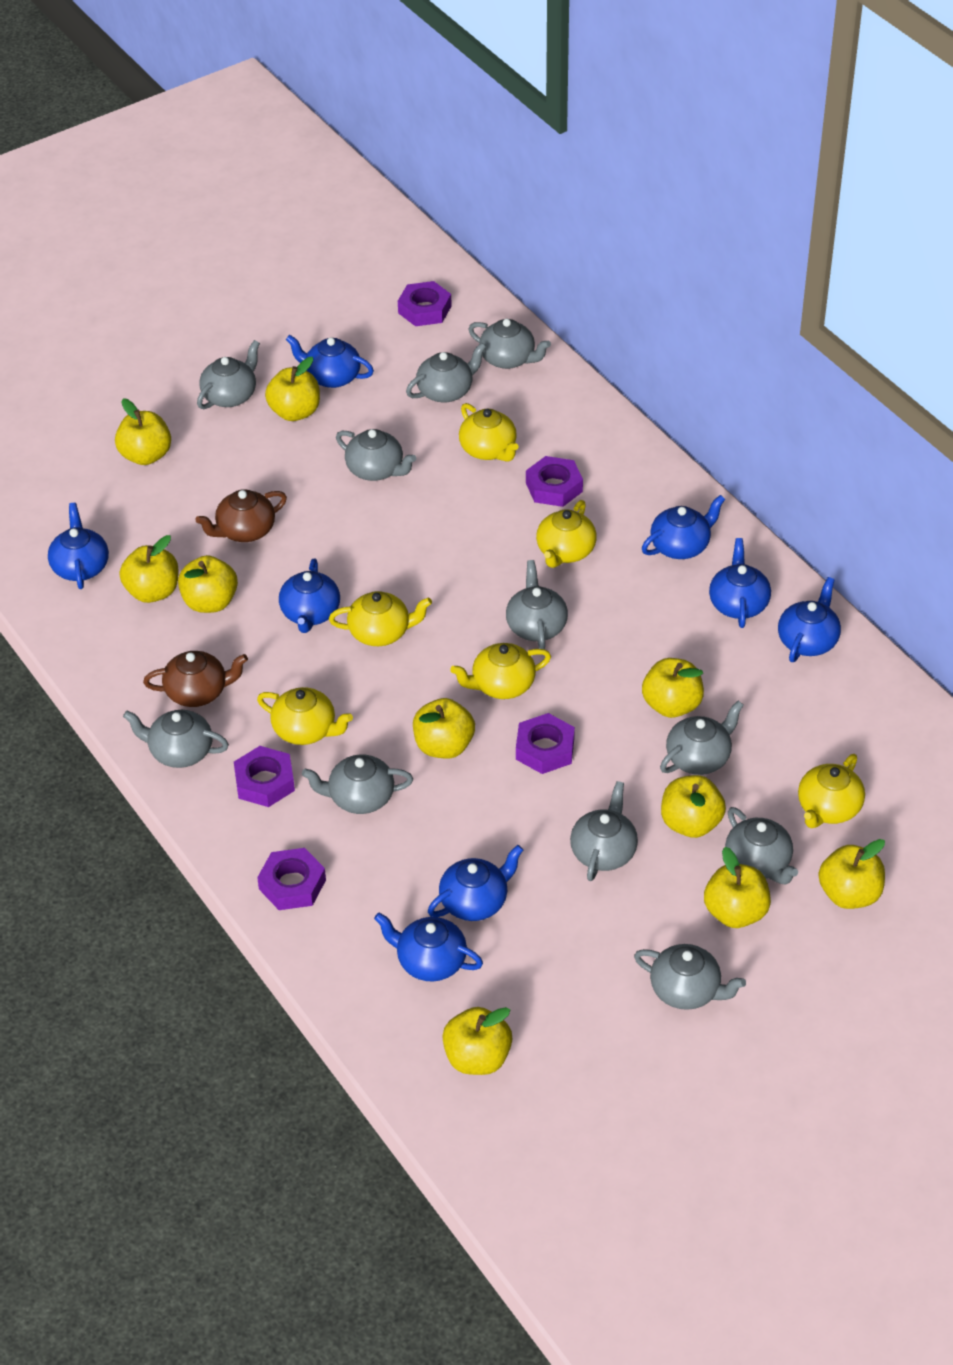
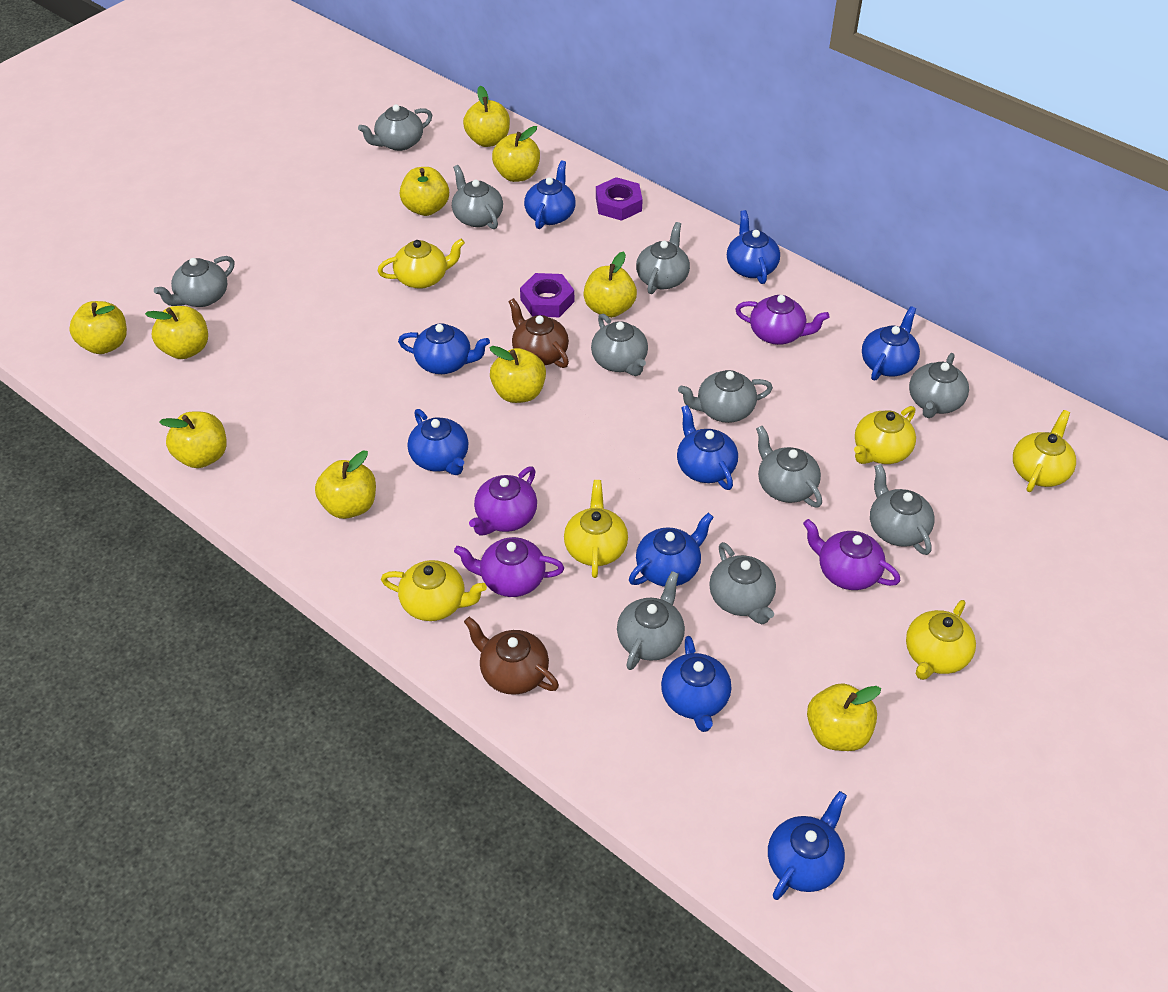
blue teapot: 8 -> 9
purple nut: 5 -> 2
purple teapot: 0 -> 4

